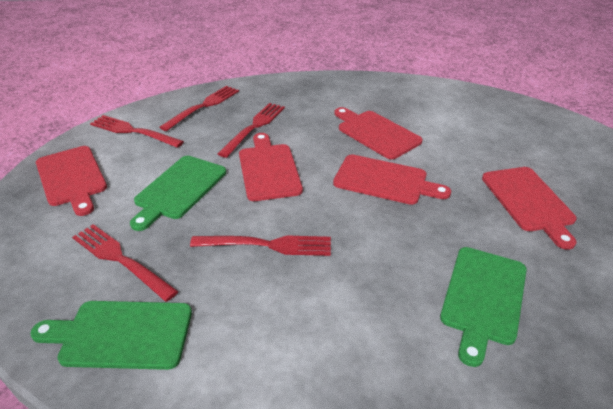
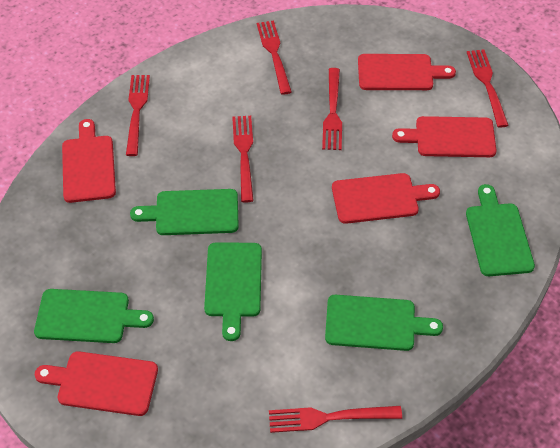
green cutting board: 3 -> 5
red fork: 5 -> 6

